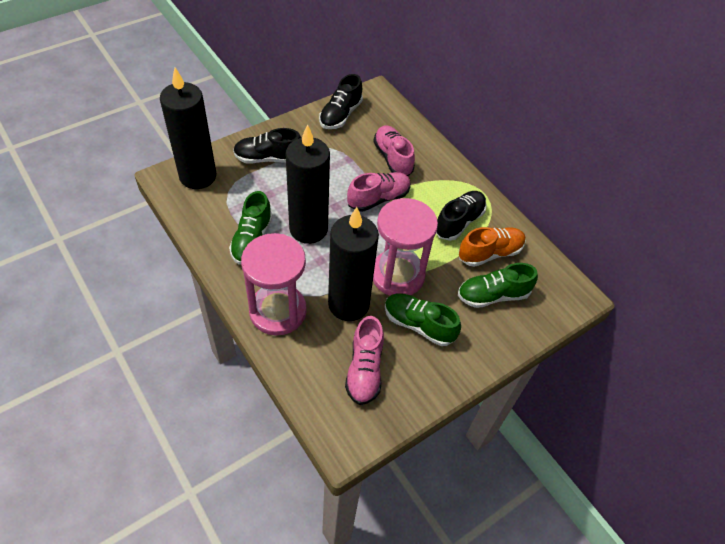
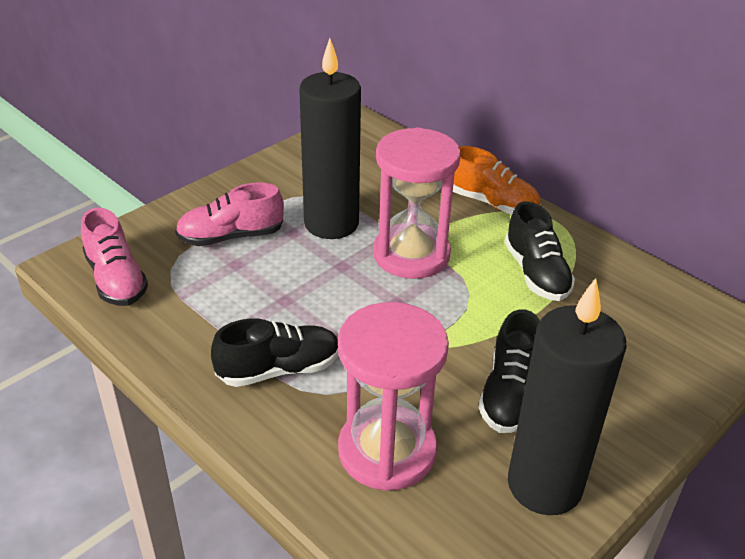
black candle: 3 -> 2
green shoe: 3 -> 0
pink shoe: 3 -> 2

